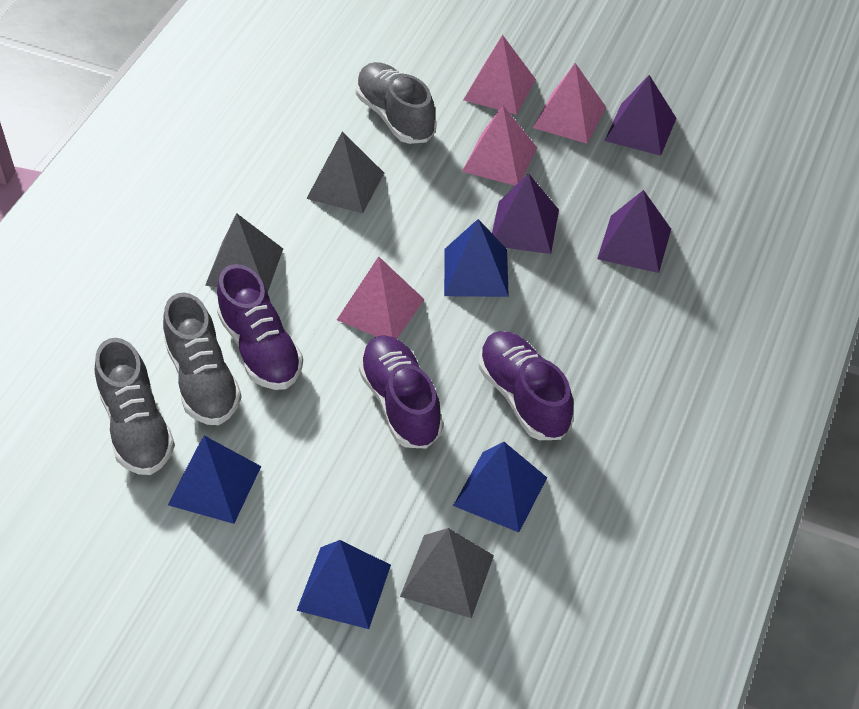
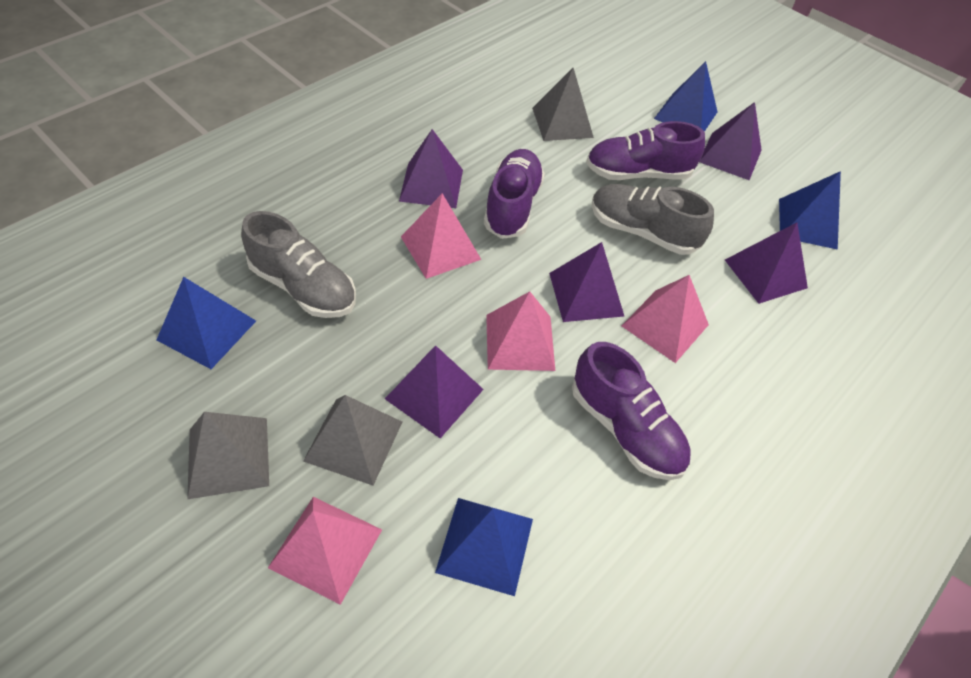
grey shoe: 3 -> 2
purple pyramid: 3 -> 5

